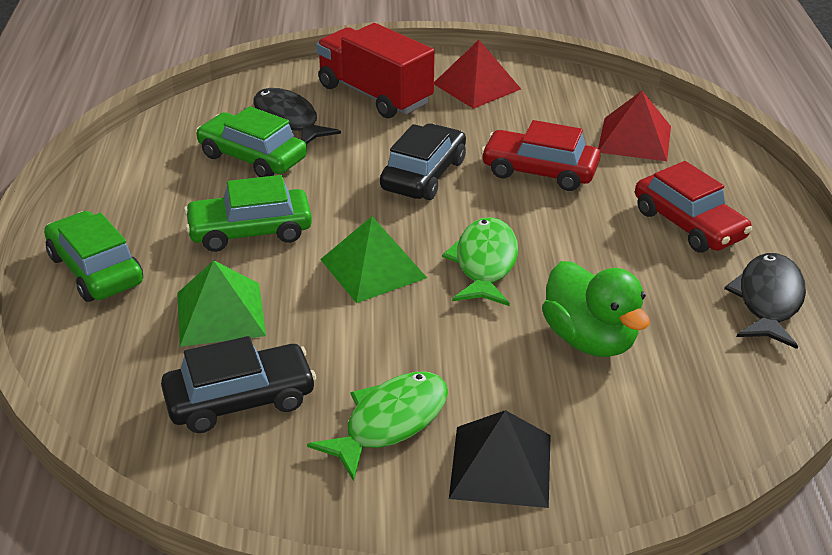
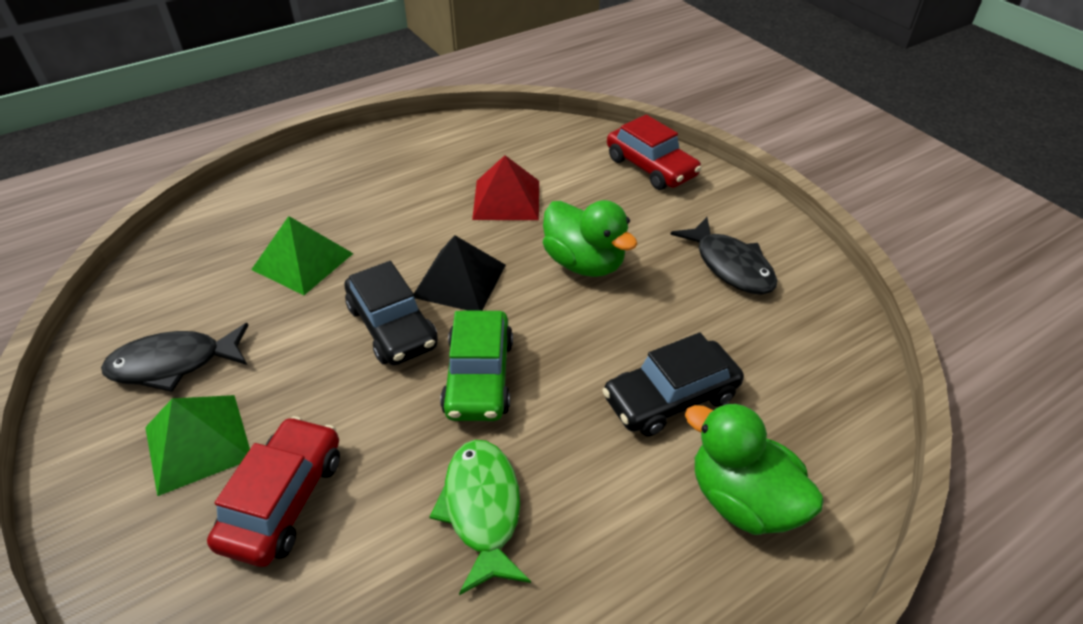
green car: 3 -> 1
green duck: 1 -> 2
green fish: 2 -> 1
red pyramid: 2 -> 1
red truck: 1 -> 0

